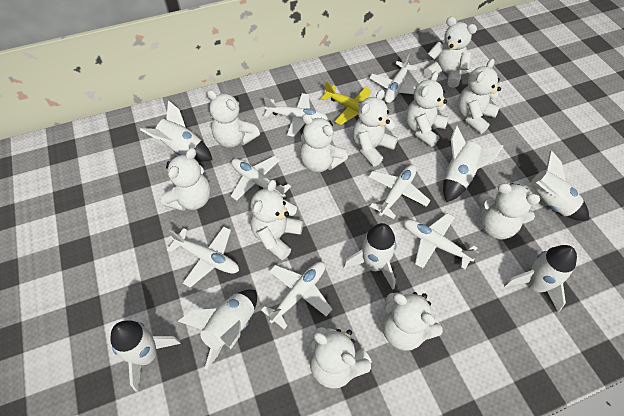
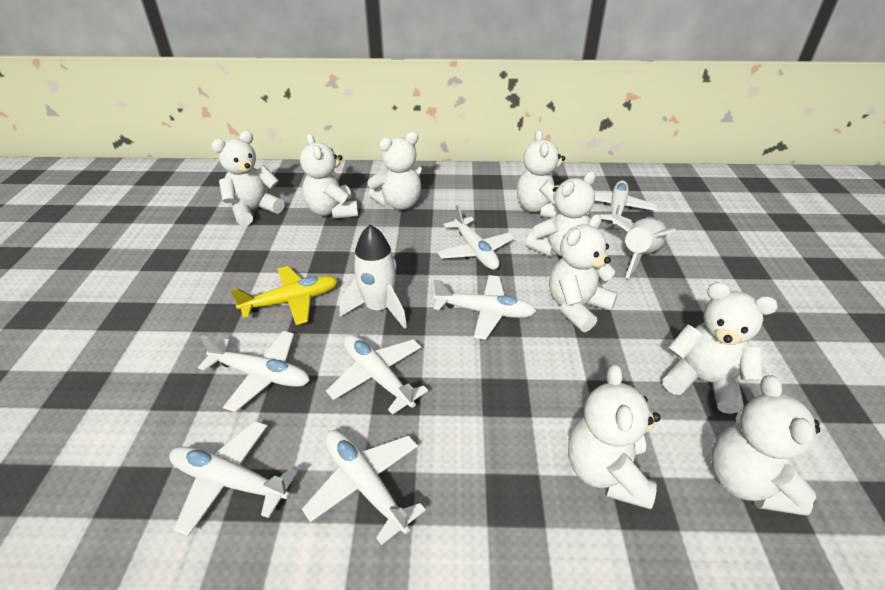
white rocket: 7 -> 2
white teddy bear: 11 -> 9

